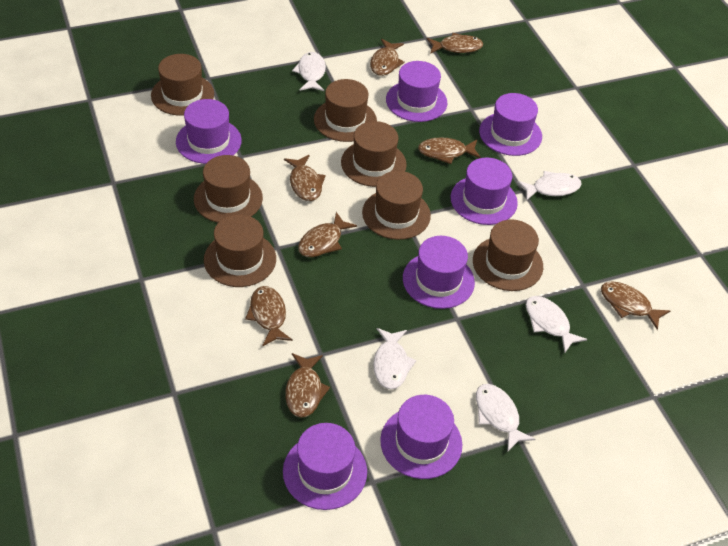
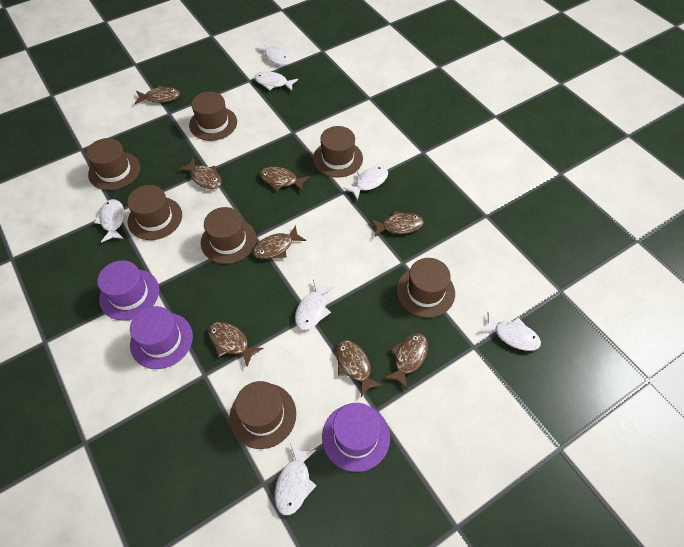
purple hat: 7 -> 3
white fish: 5 -> 7

